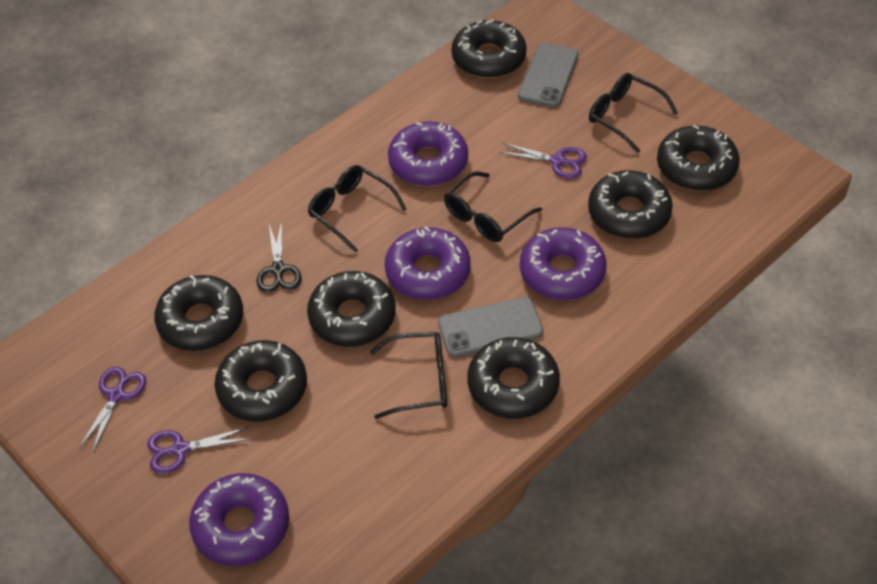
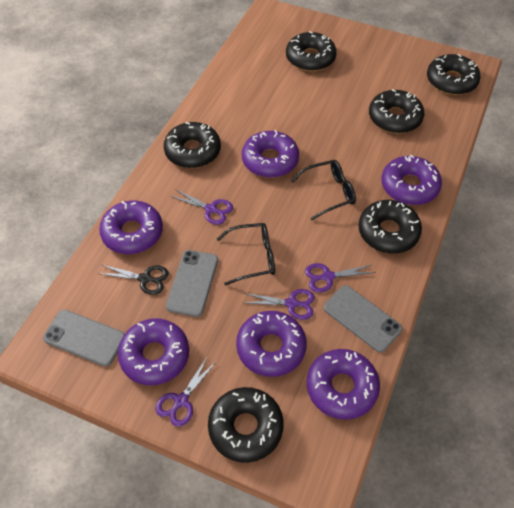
black donut: 7 -> 6
black glasses: 4 -> 2
grey phone: 2 -> 3
purple donut: 4 -> 6
purple scissors: 3 -> 4

